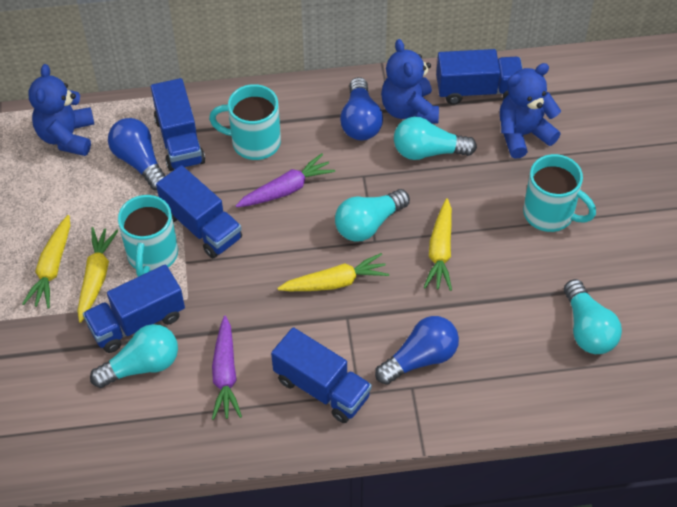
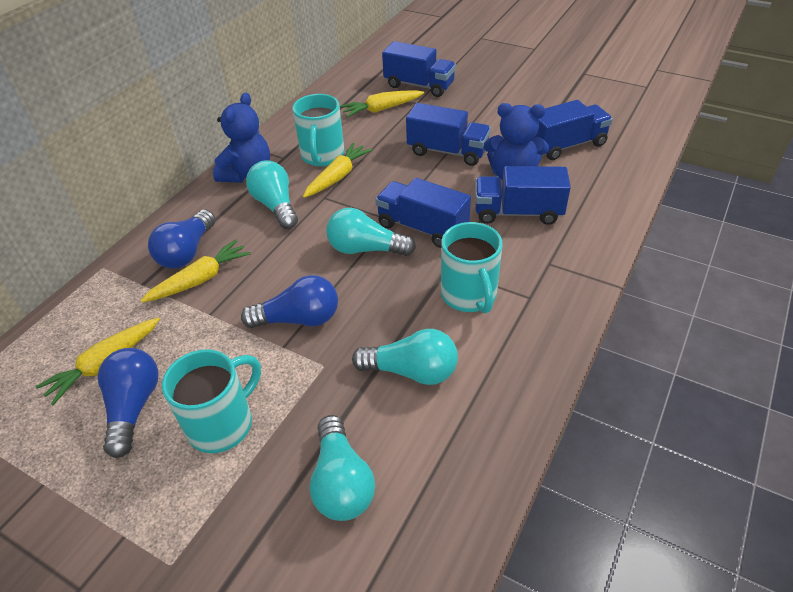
blue teddy bear: 3 -> 2
purple carrot: 2 -> 0

